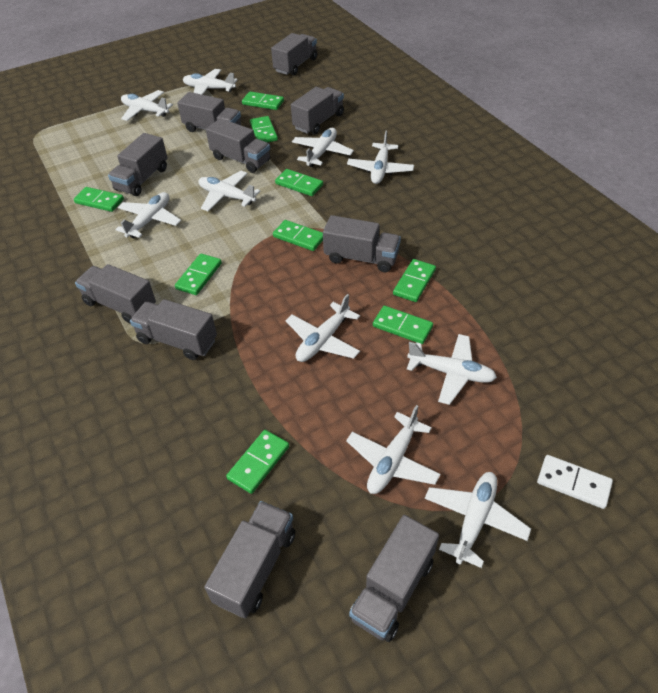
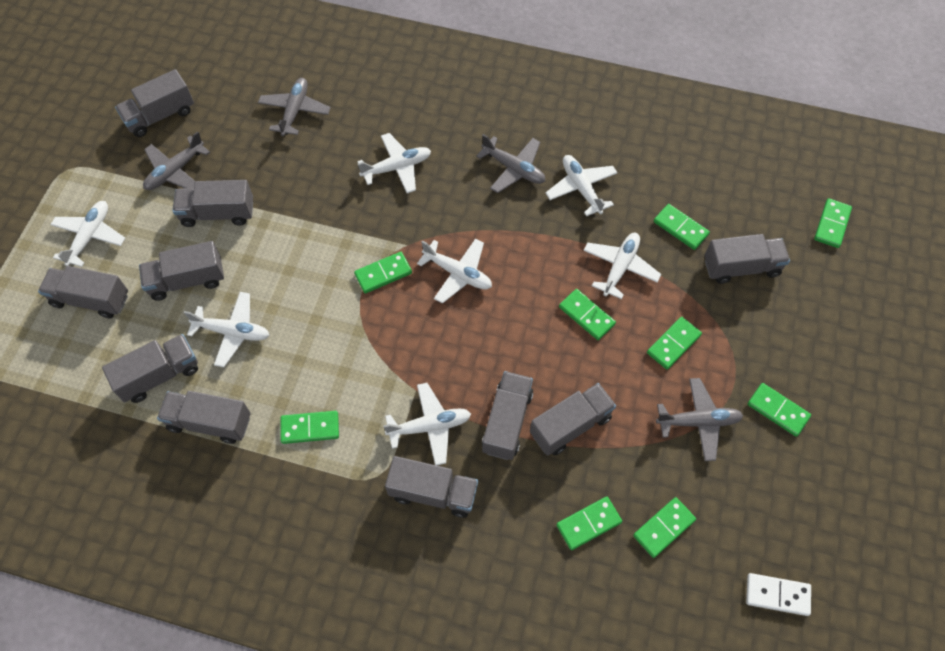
grey plane: 0 -> 4
white plane: 10 -> 7

